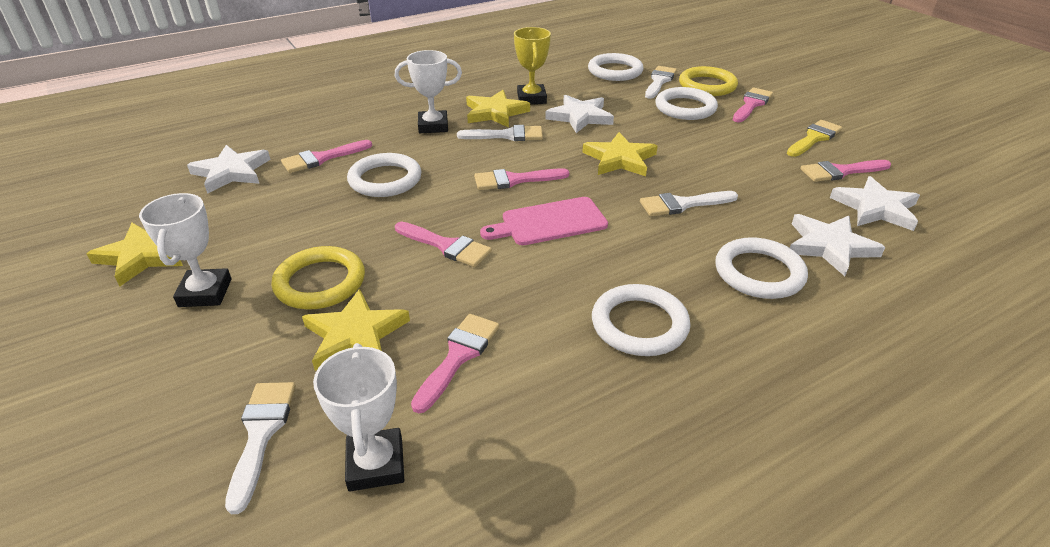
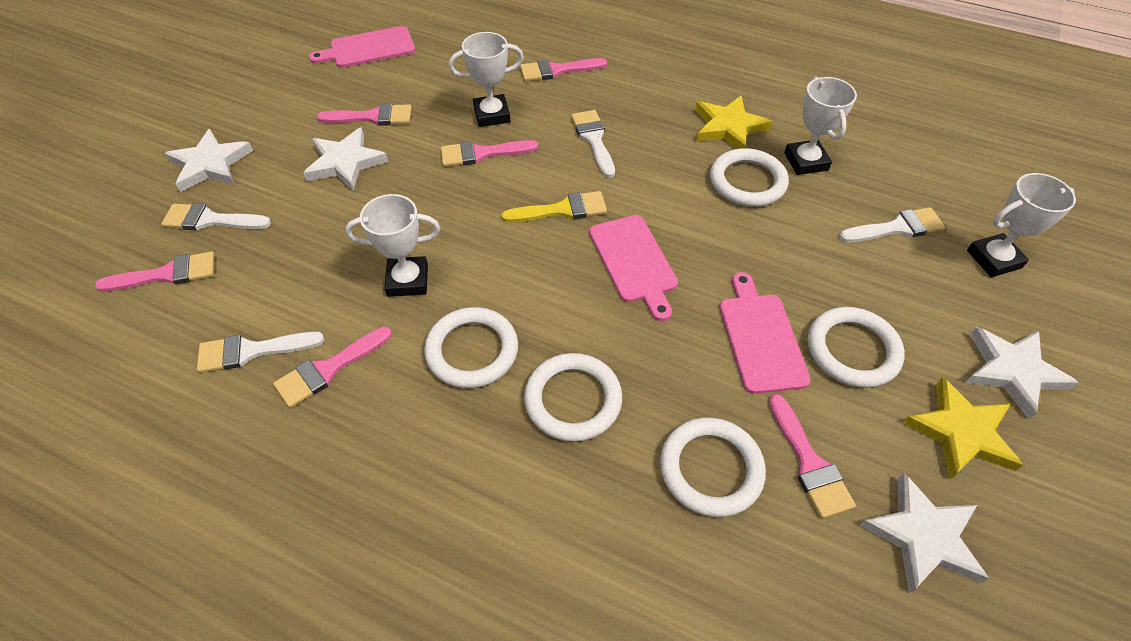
pink cutting board: 1 -> 3
white trophy: 3 -> 4
yellow ring: 2 -> 0
yellow star: 4 -> 2
yellow trophy: 1 -> 0

